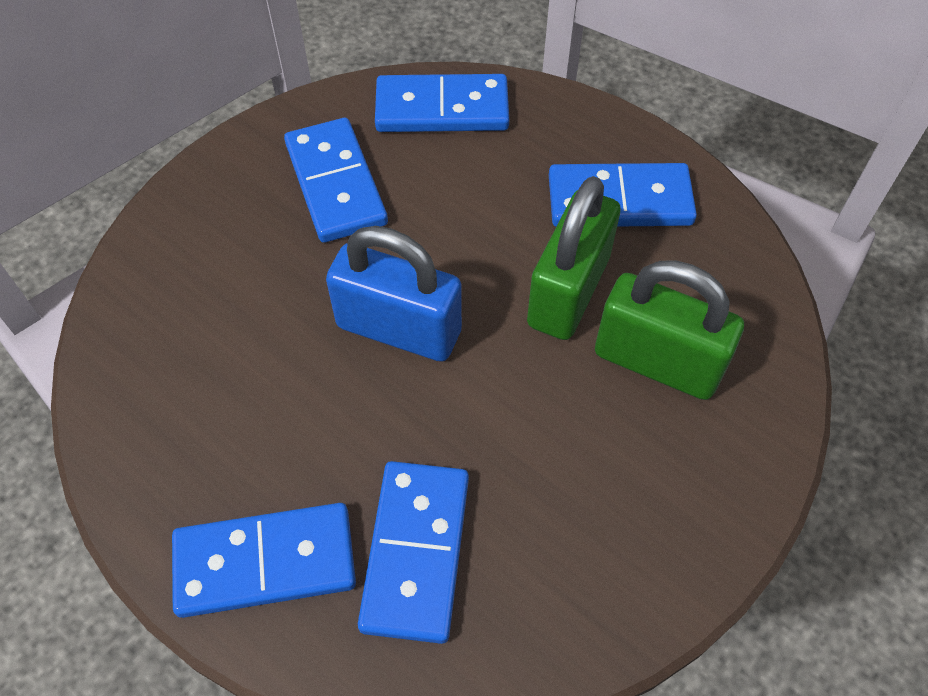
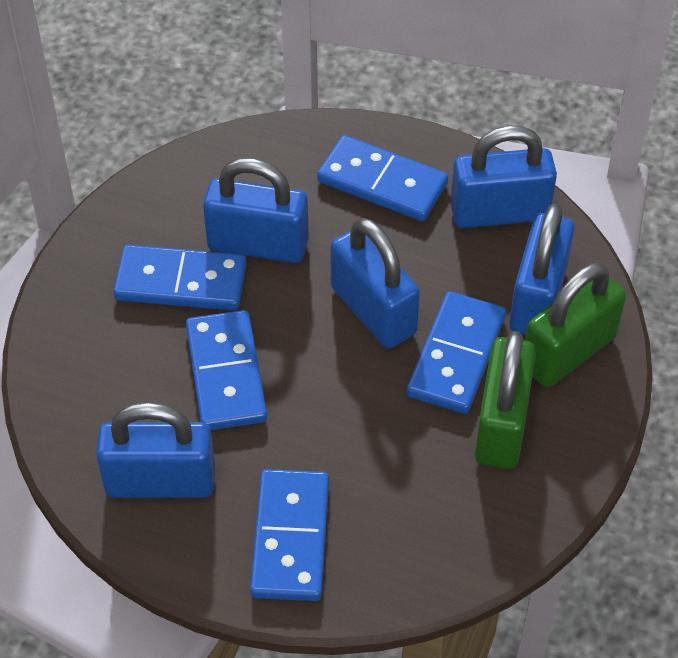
blue padlock: 1 -> 5

